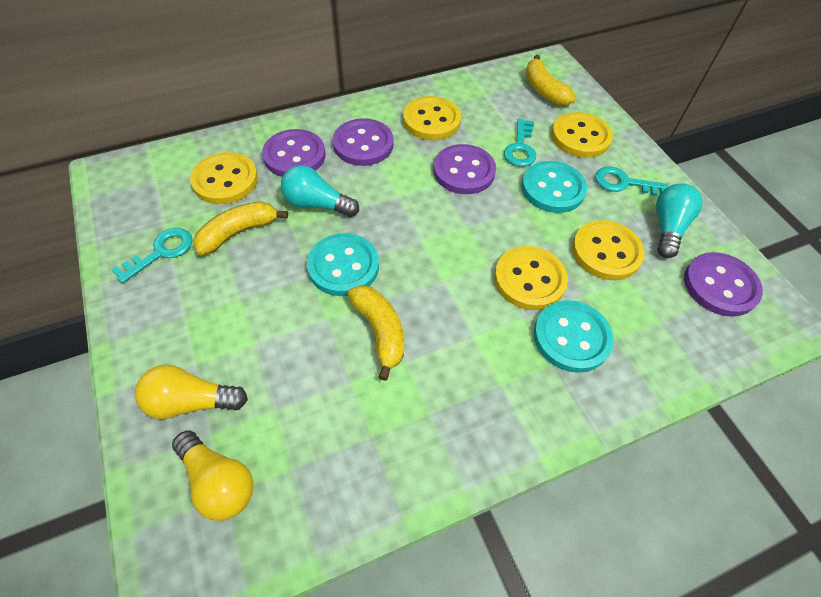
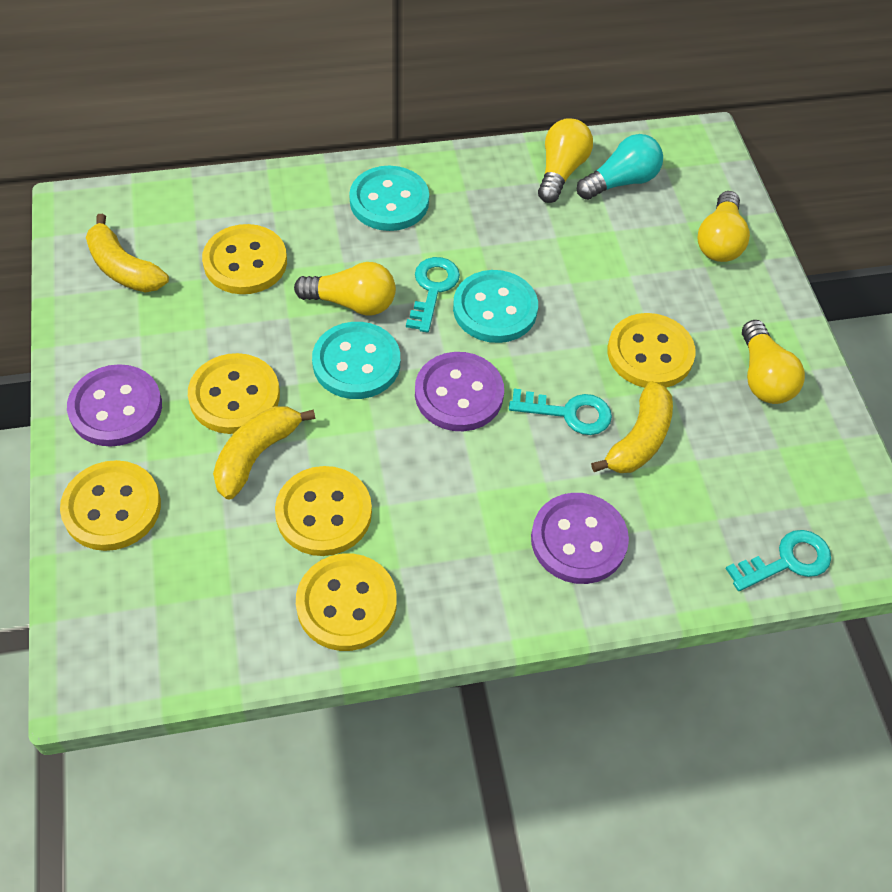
purple button: 4 -> 3
turquoise light bulb: 2 -> 1
yellow button: 5 -> 6
yellow light bulb: 2 -> 4

